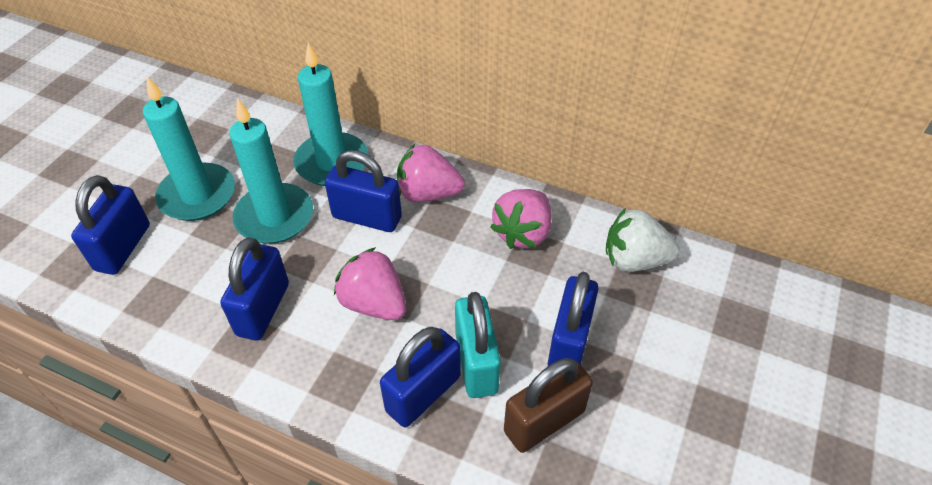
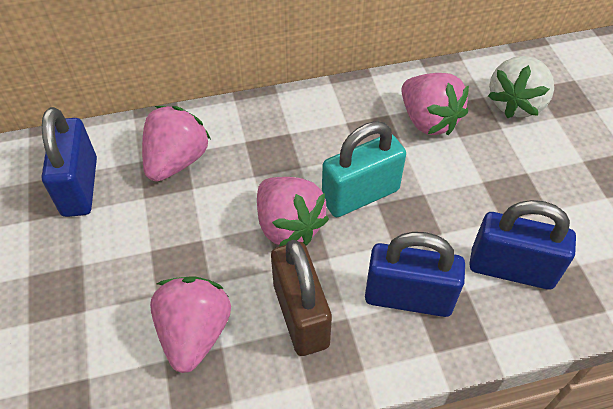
blue padlock: 5 -> 3
pink strawberry: 3 -> 4
turquoise candle: 3 -> 0

